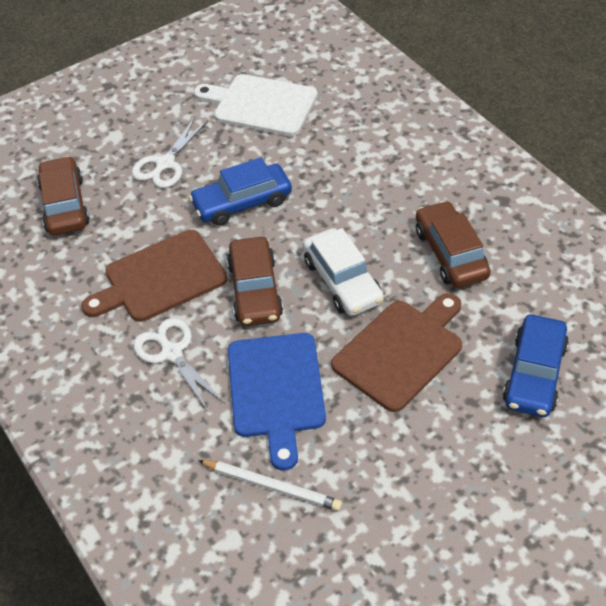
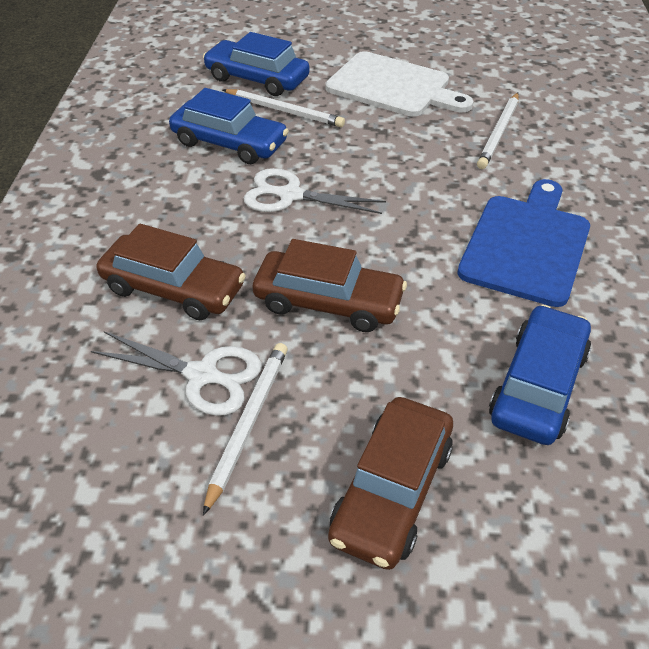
blue car: 2 -> 3
brown cutting board: 2 -> 0
white car: 1 -> 0
white pencil: 1 -> 3

